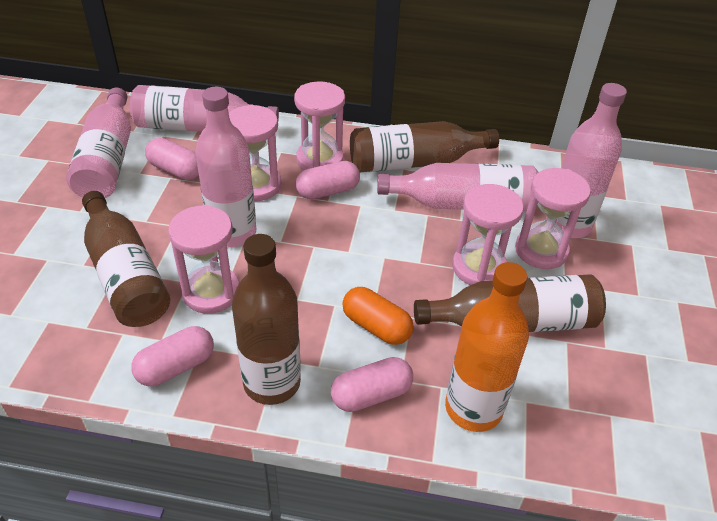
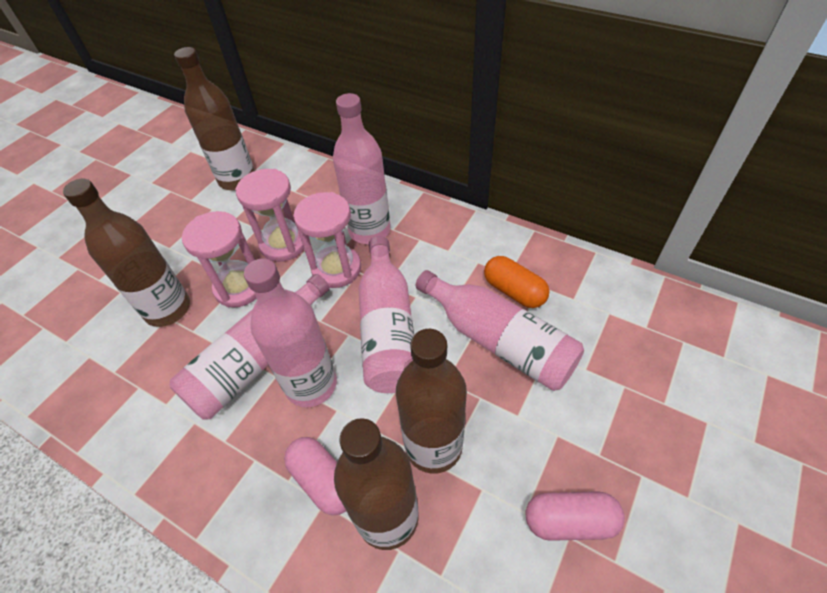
orange bottle: 1 -> 0
pink capsule: 4 -> 2
pink hourglass: 5 -> 3

